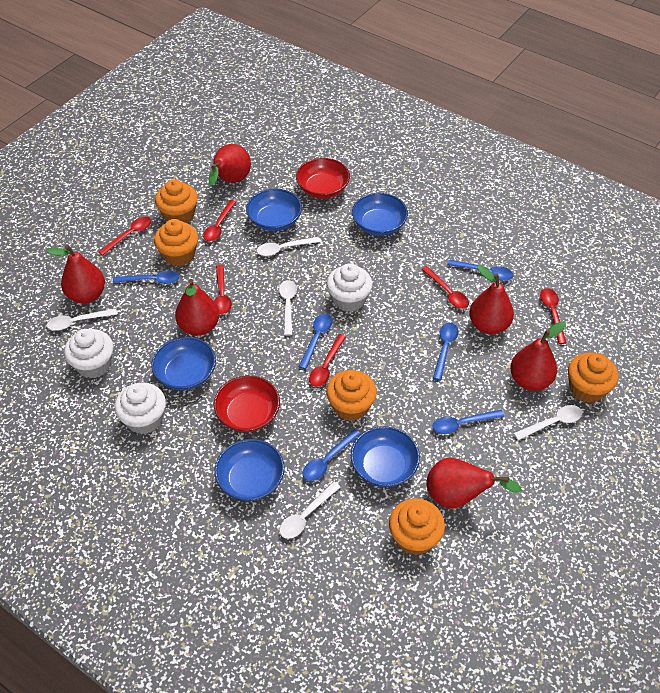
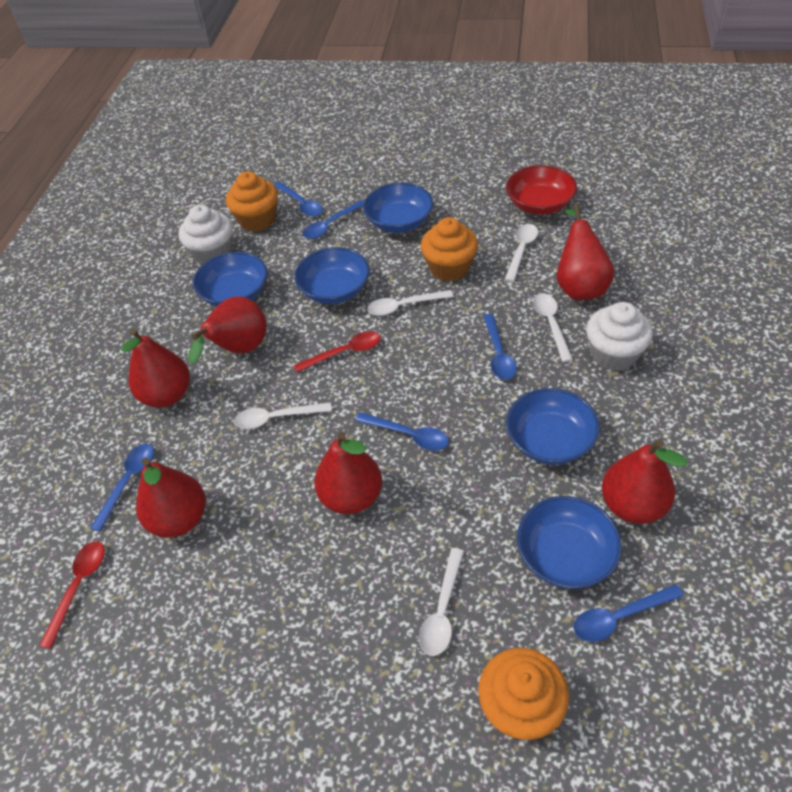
orange cupcake: 5 -> 3
red bowl: 2 -> 1
red spoon: 6 -> 2
white cupcake: 3 -> 2

